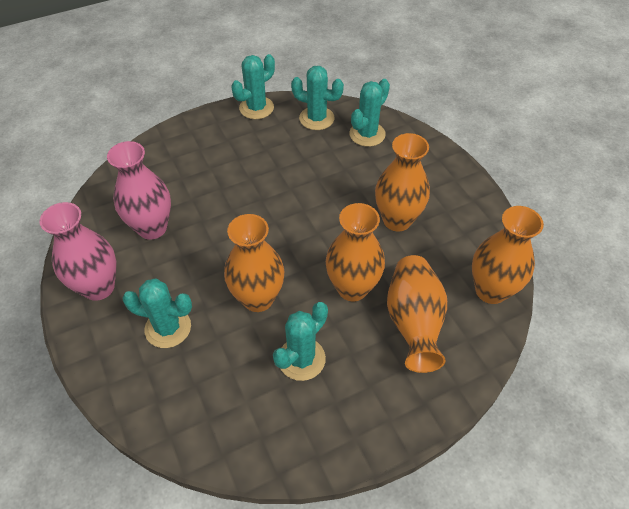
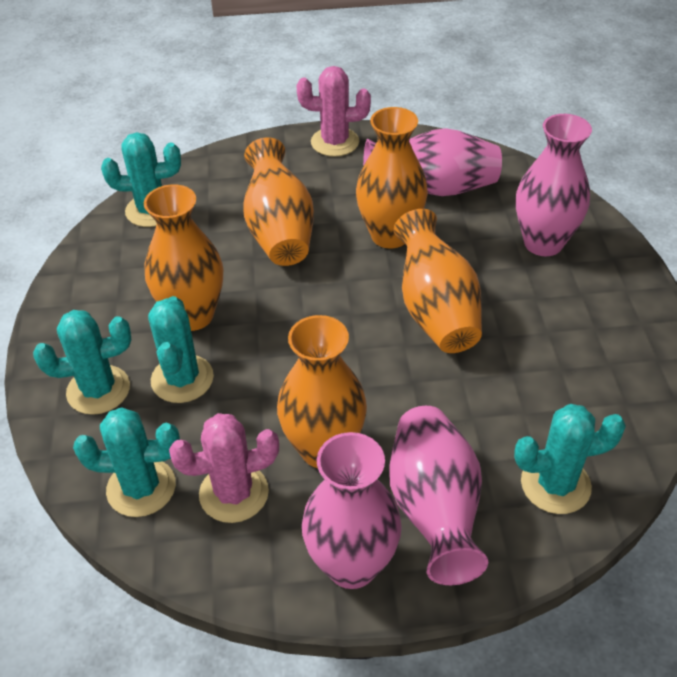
pink cactus: 0 -> 2
pink vase: 2 -> 4

